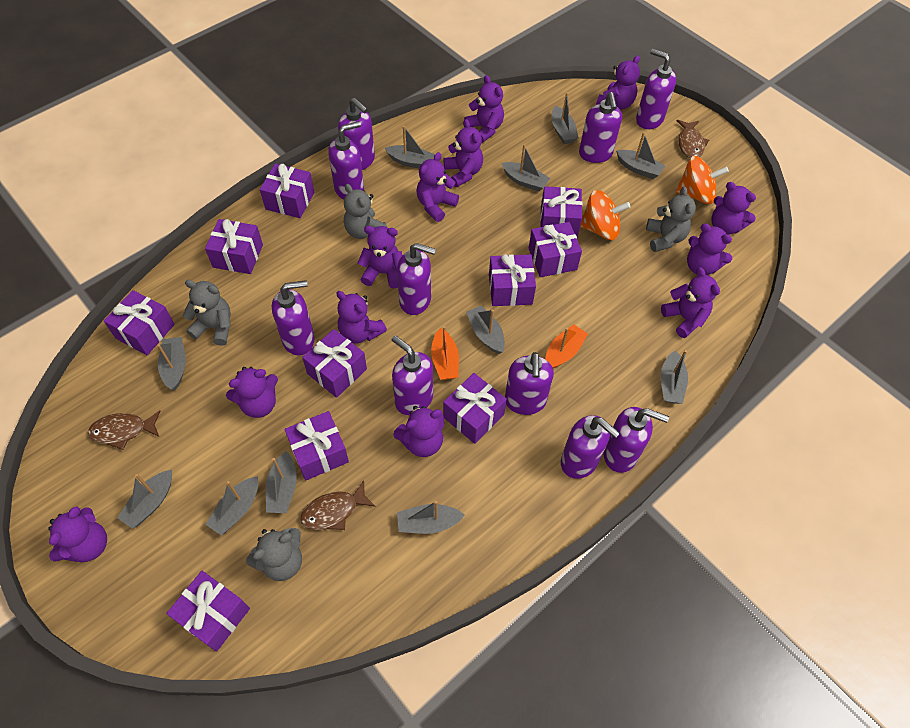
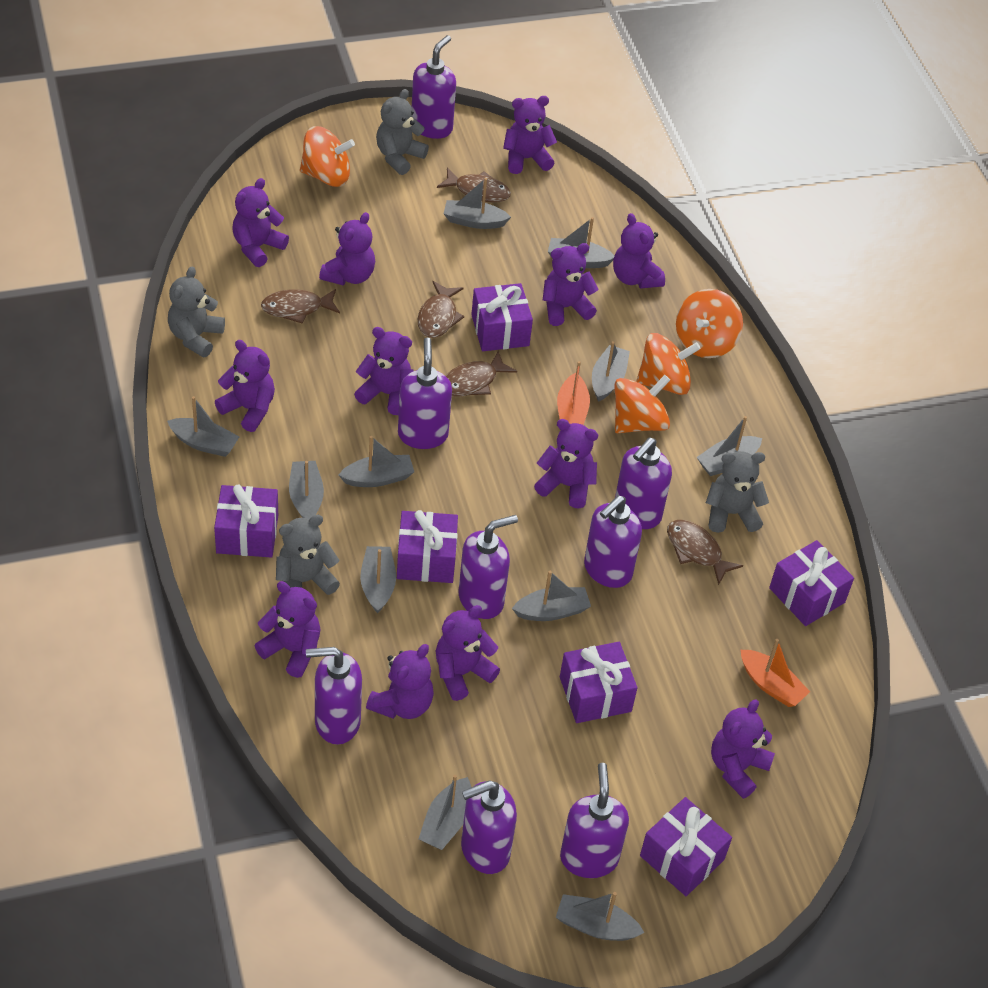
brown fish: 3 -> 5
orange spinning top: 2 -> 4
purple gift: 10 -> 6
purple soap dispenser: 10 -> 8

